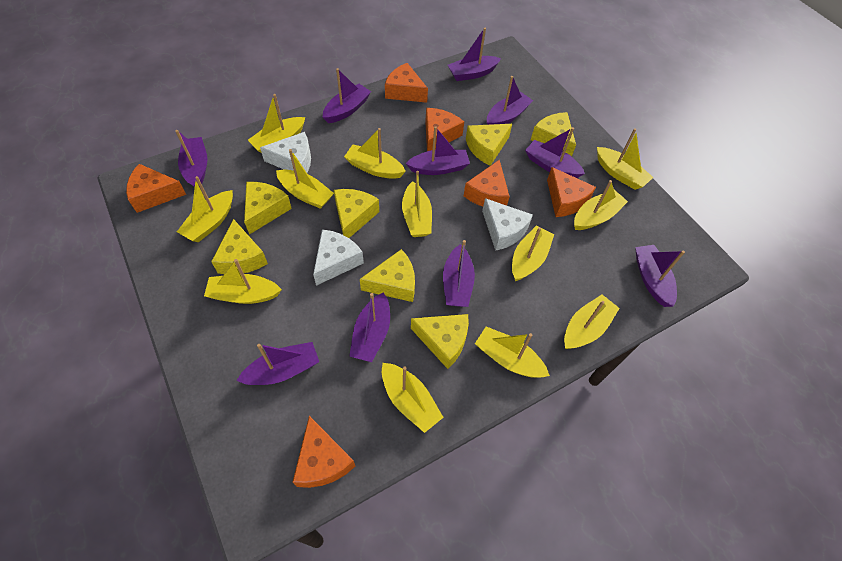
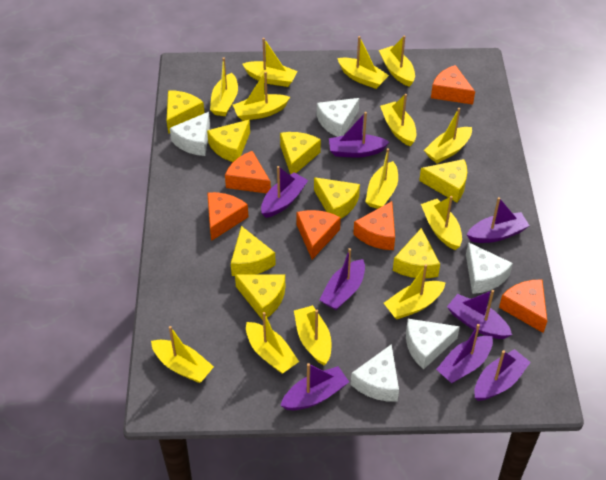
purple boat: 10 -> 8
white cheese: 3 -> 5
yellow boat: 12 -> 13
yellow cheese: 7 -> 8

